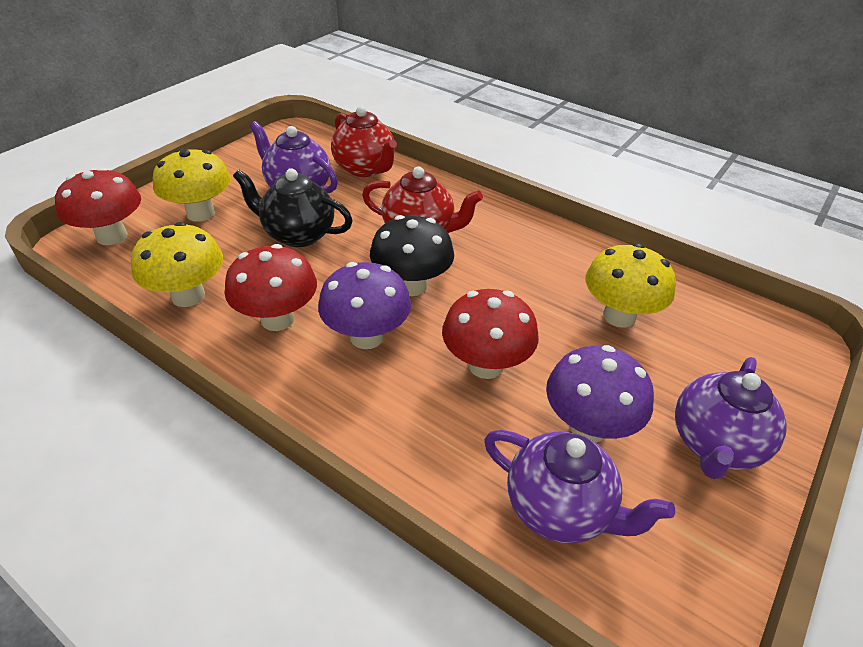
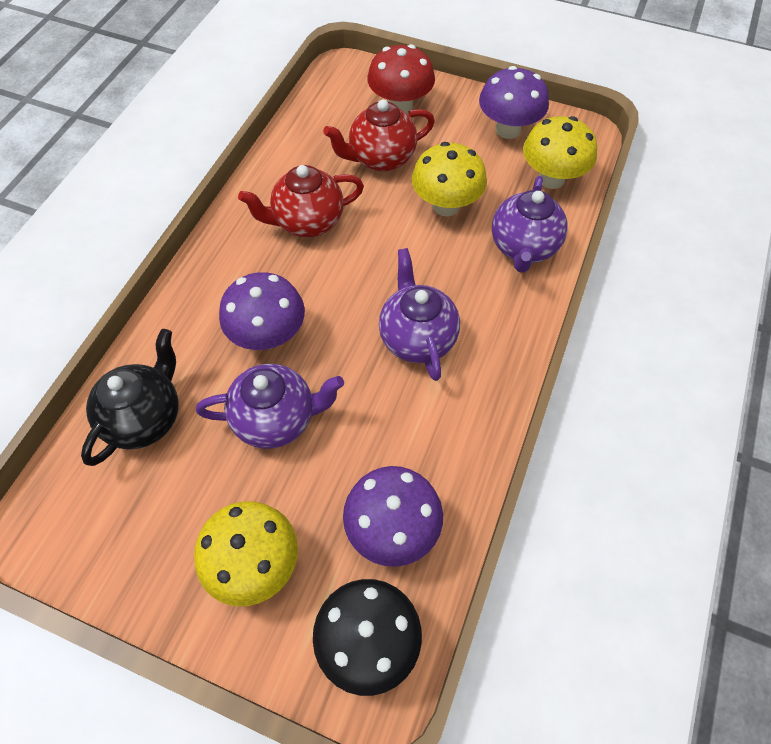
purple mushroom: 2 -> 3
red mushroom: 3 -> 1

